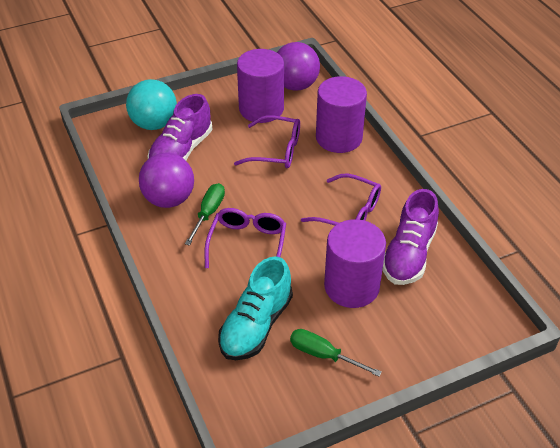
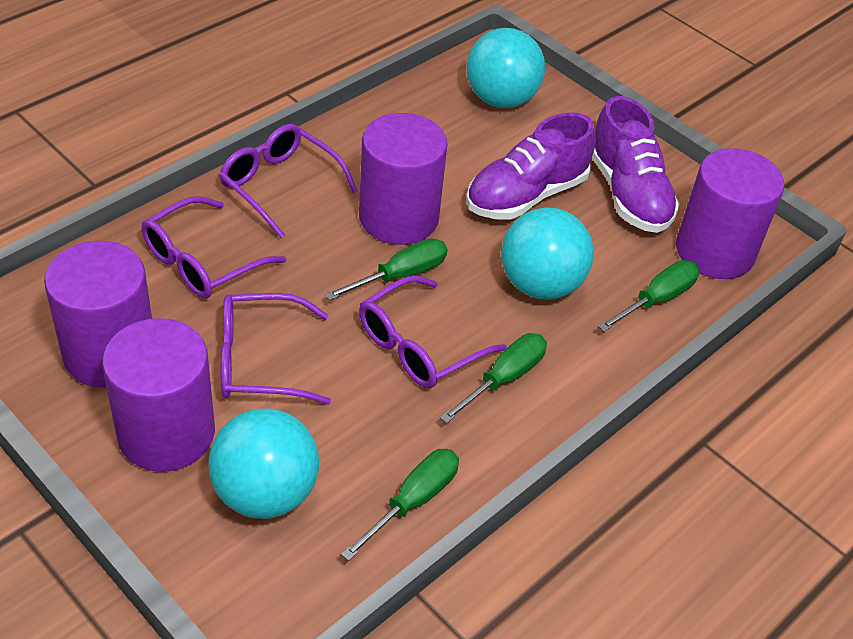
green screwdriver: 2 -> 4
purple ball: 2 -> 0
purple cylinder: 3 -> 4
purple glasses: 3 -> 4
turquoise ball: 1 -> 3
turquoise shoe: 1 -> 0

